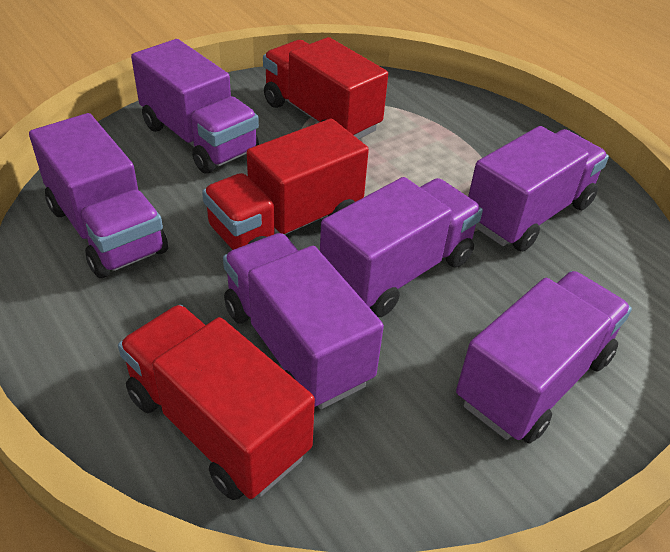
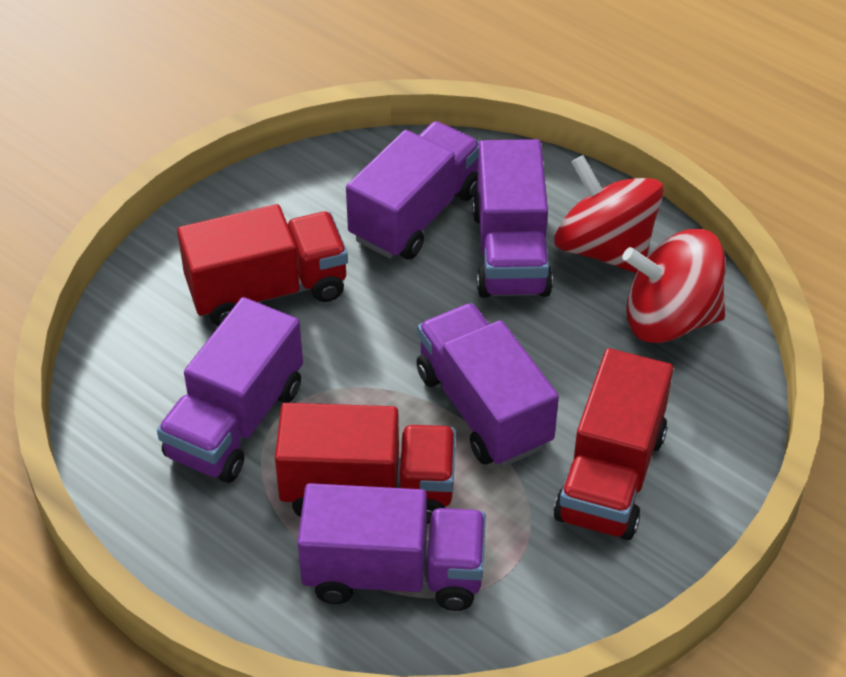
purple truck: 6 -> 5
red spinning top: 0 -> 2

